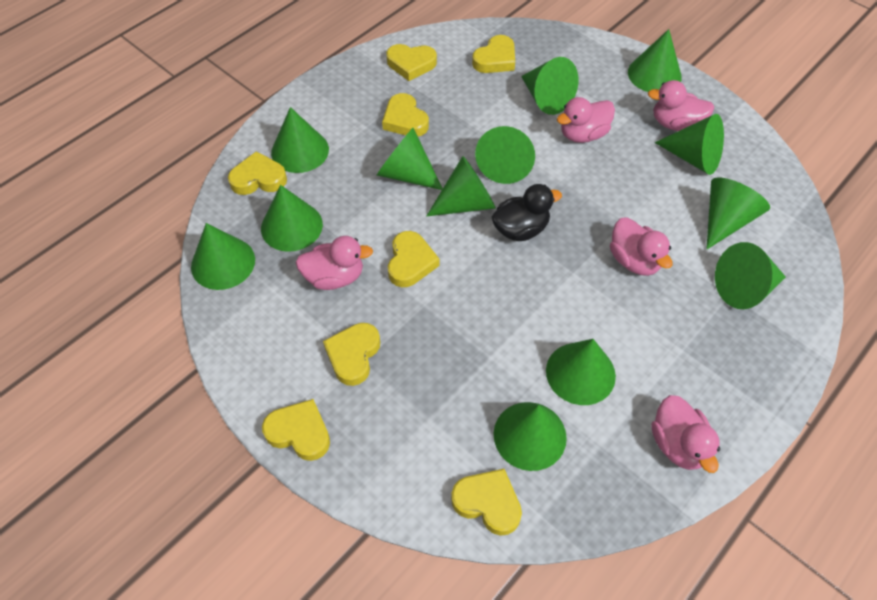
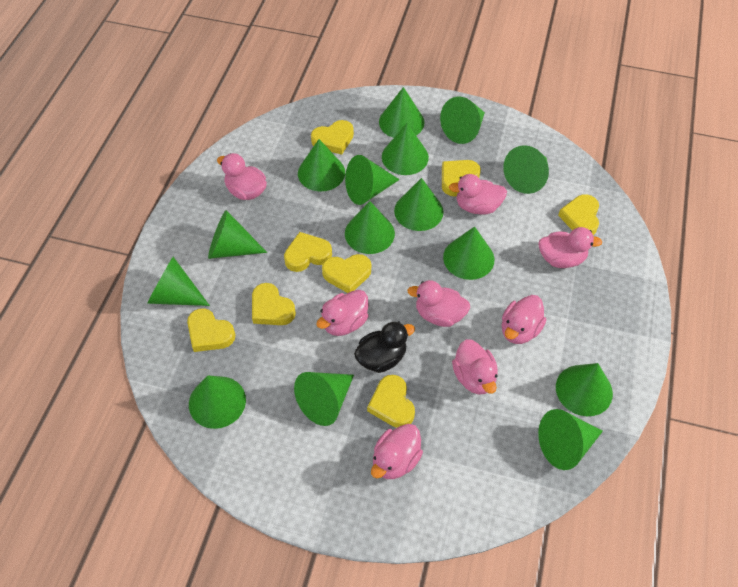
green cone: 13 -> 15
pink duck: 5 -> 8

